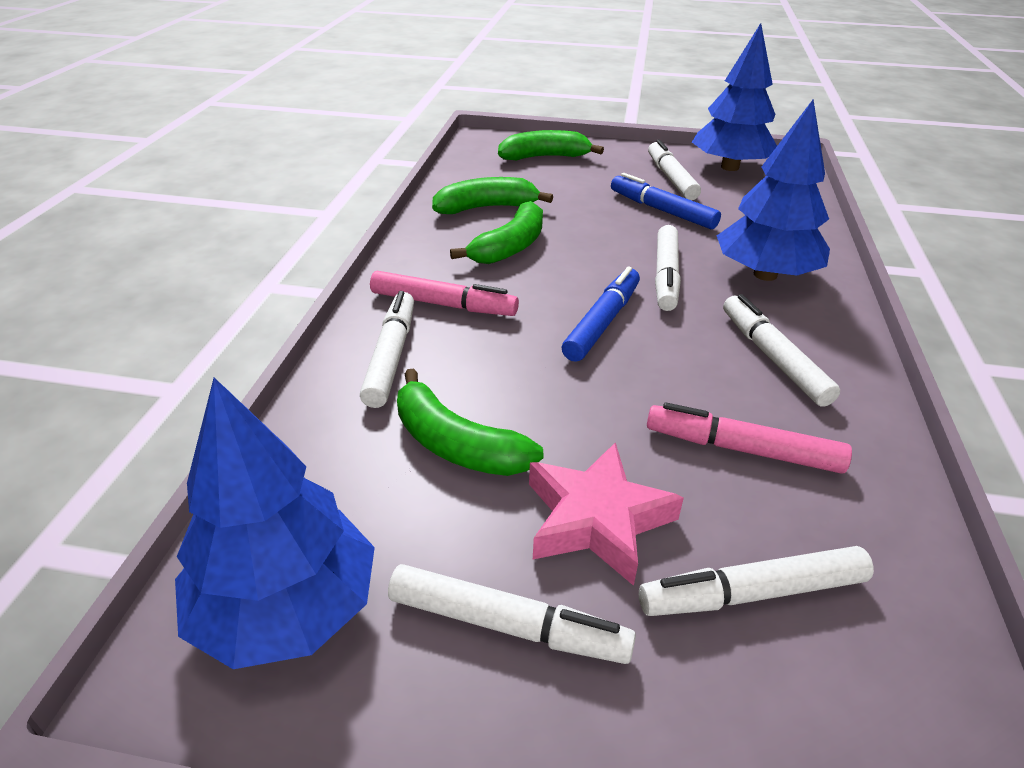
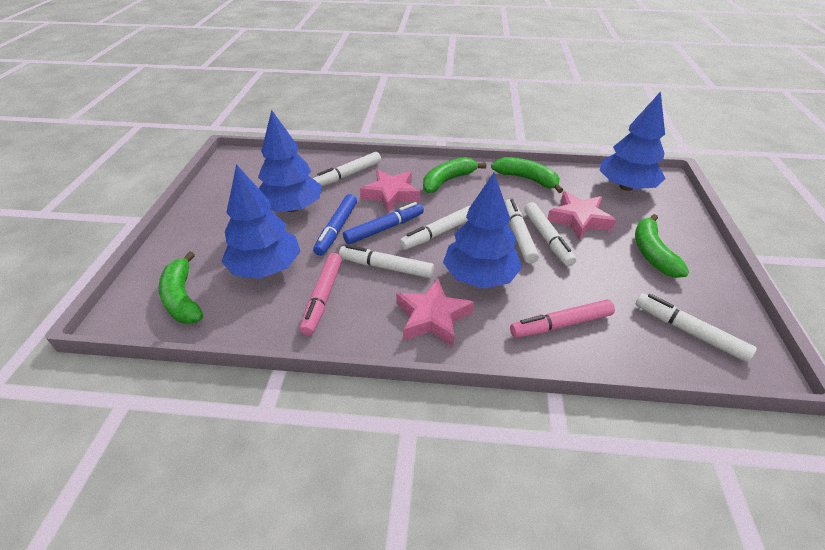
blue tree: 3 -> 4
pink star: 1 -> 3

